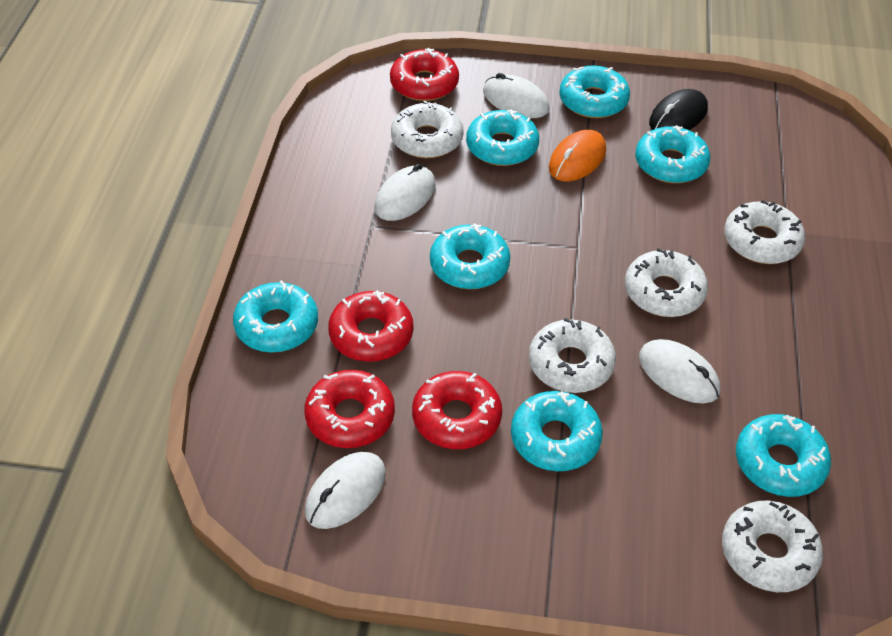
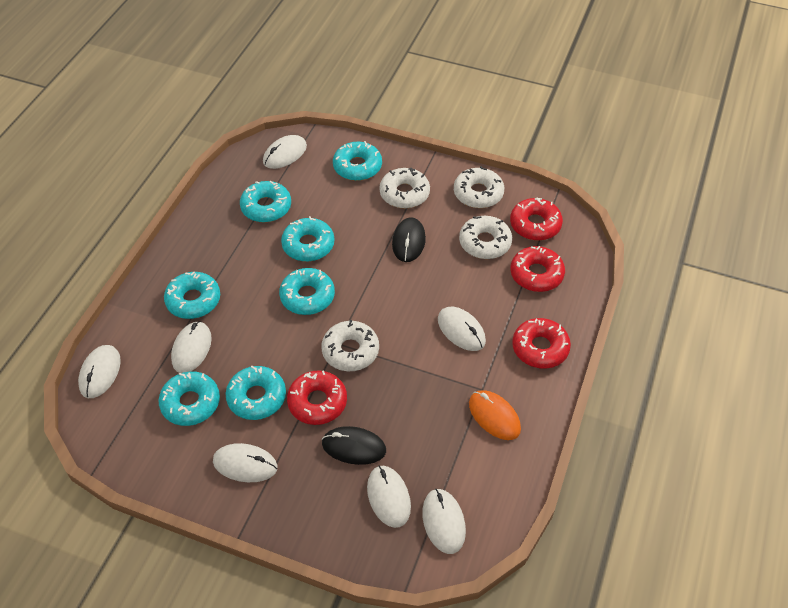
black mouse: 1 -> 2
white donut: 5 -> 4
white mouse: 4 -> 7

